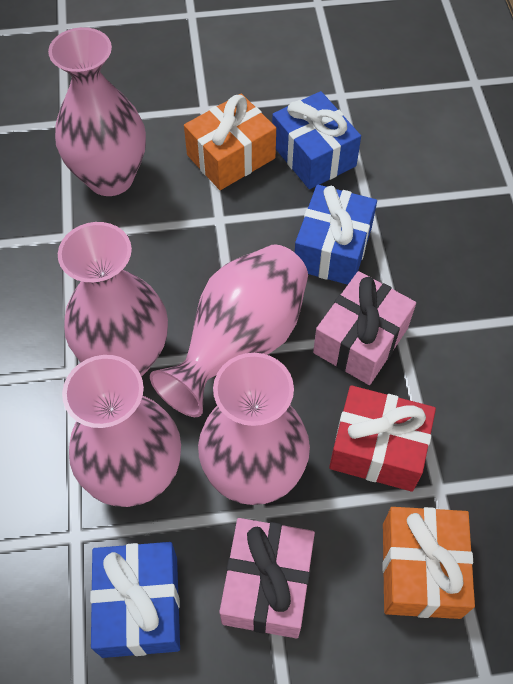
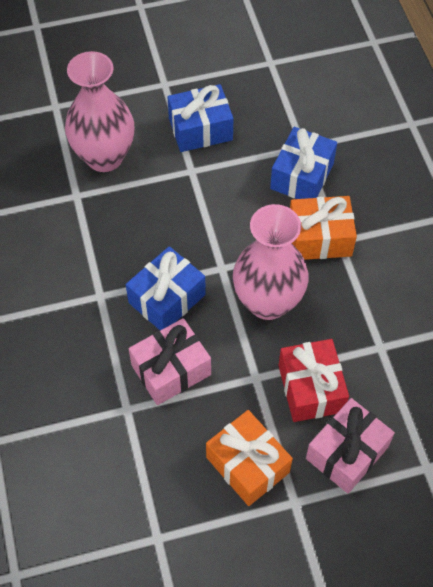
pink vase: 5 -> 2

